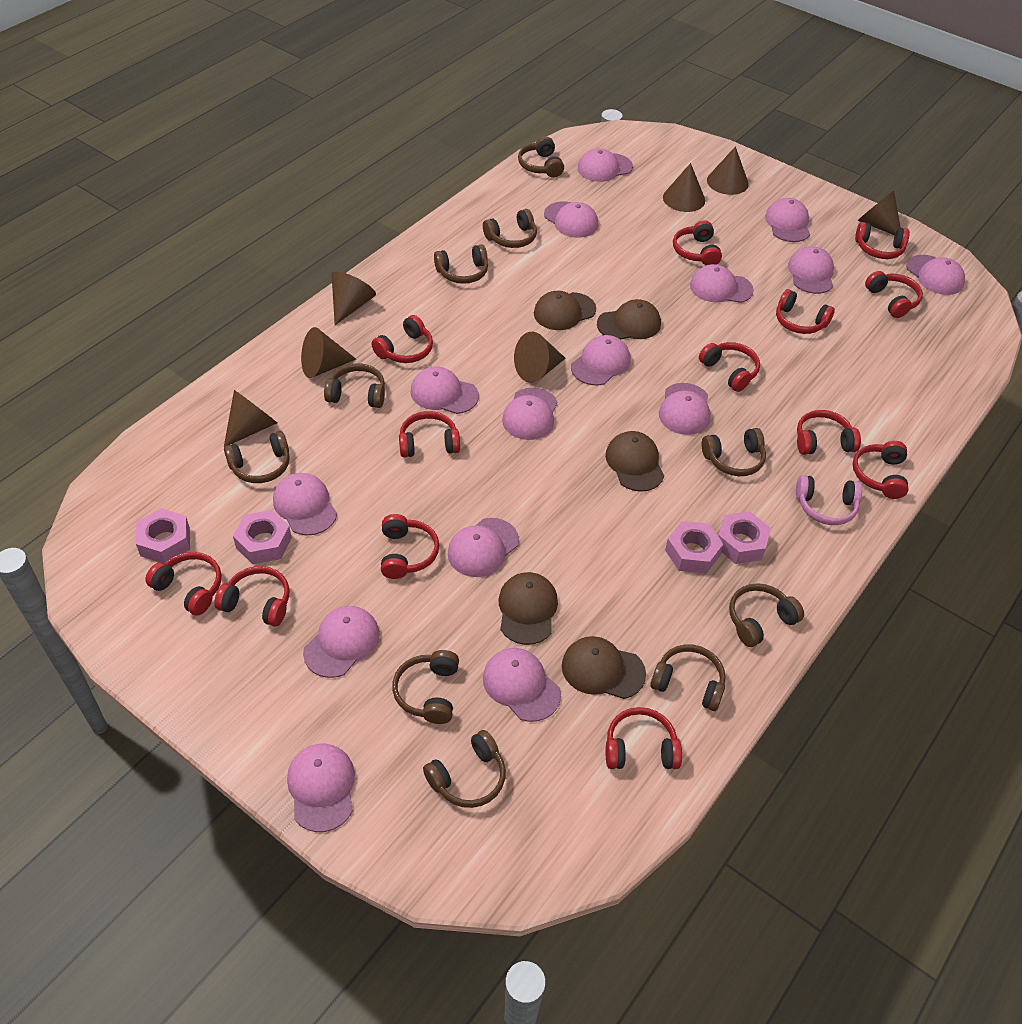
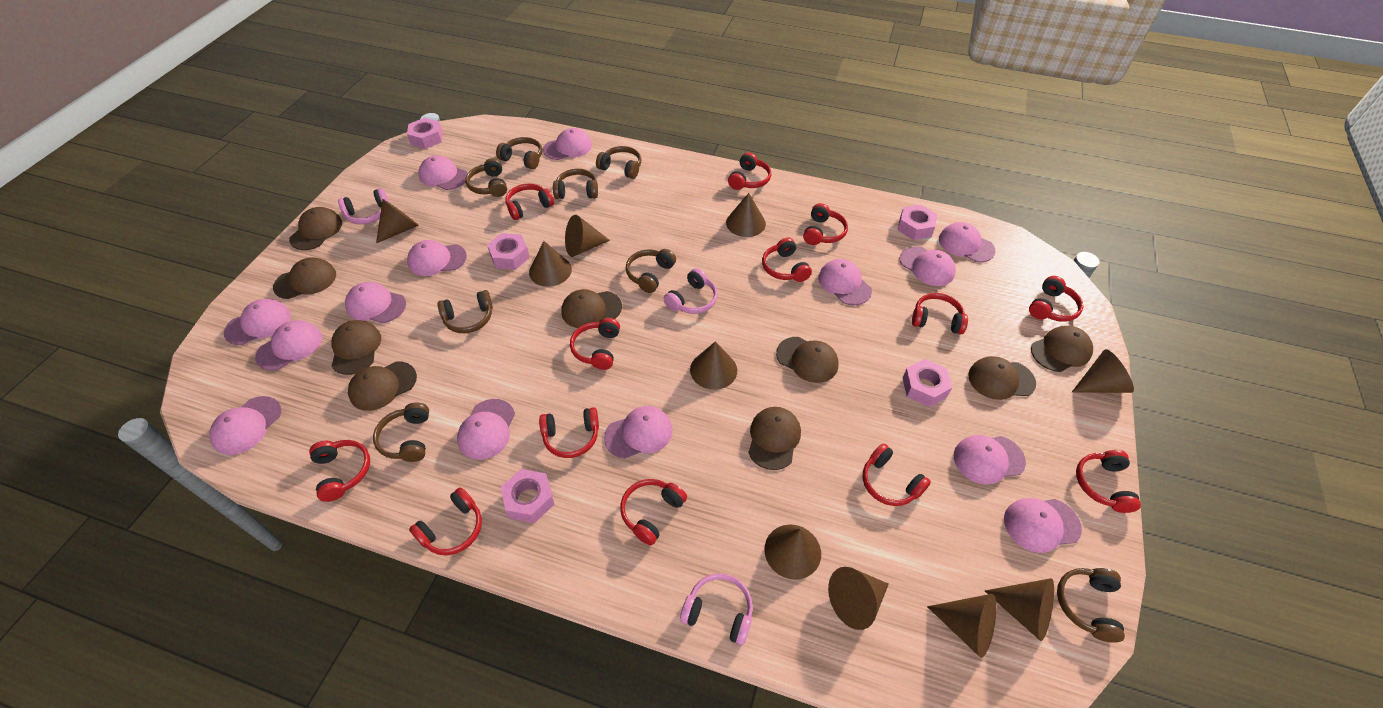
brown cap: 5 -> 9
brown cone: 7 -> 10
brown headphones: 10 -> 8
pink cap: 15 -> 14
pink headphones: 1 -> 3
pink nut: 4 -> 5

